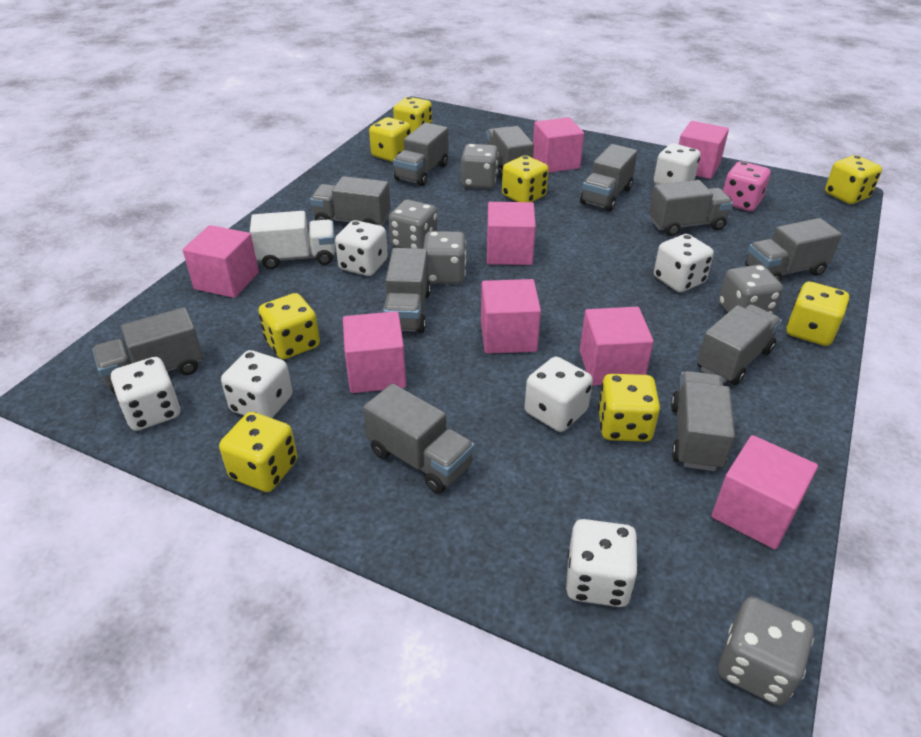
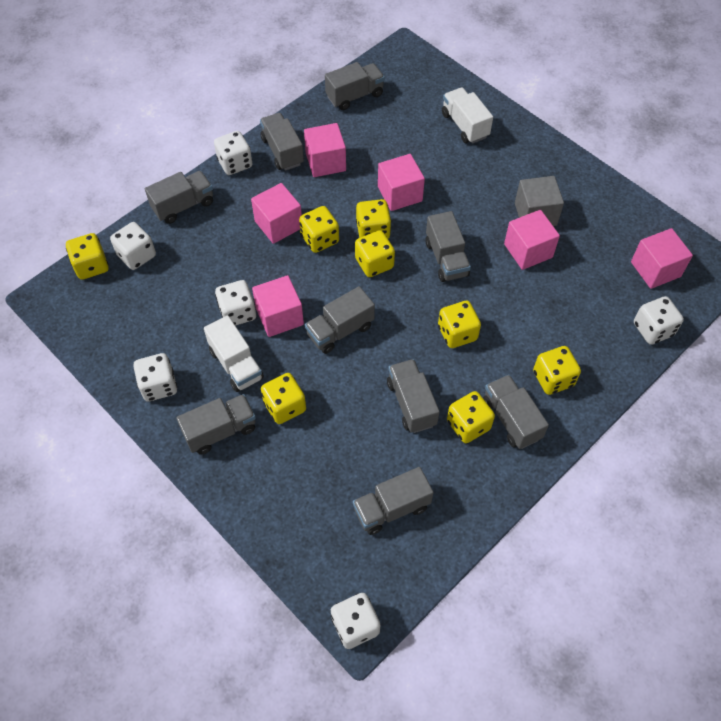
grey cube: 0 -> 1
grey dice: 5 -> 0
grey truck: 11 -> 9
pink cube: 8 -> 6
pink dice: 1 -> 0
white dice: 7 -> 6
white truck: 1 -> 2

